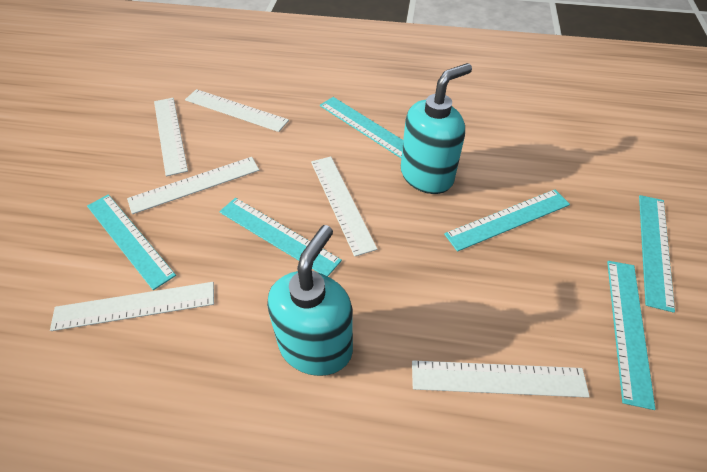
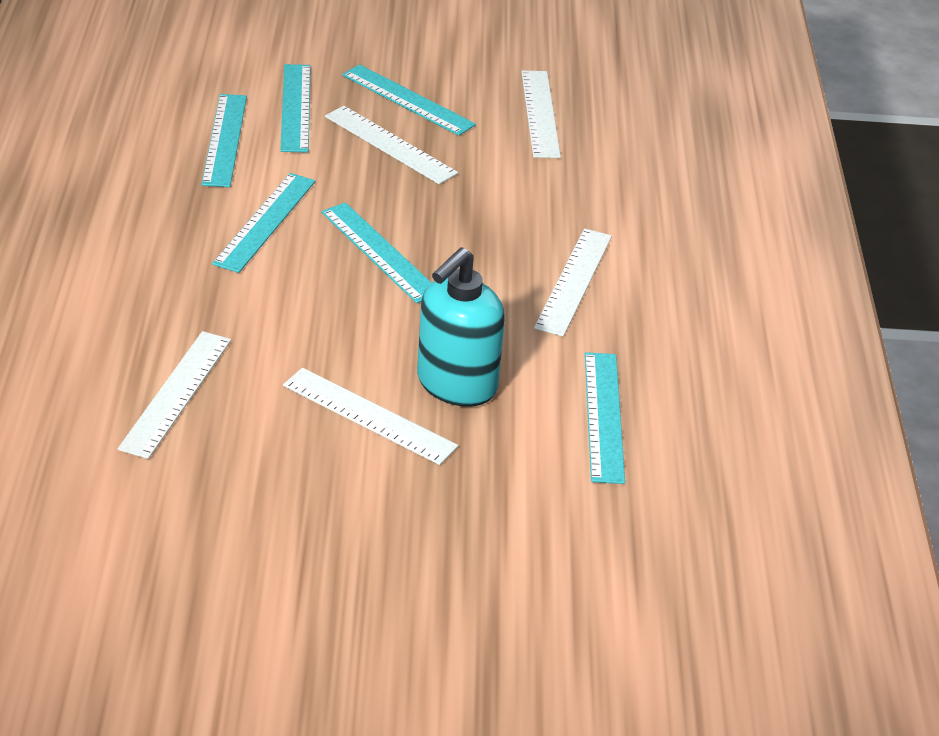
turquoise soap dispenser: 2 -> 1
white ruler: 6 -> 5

